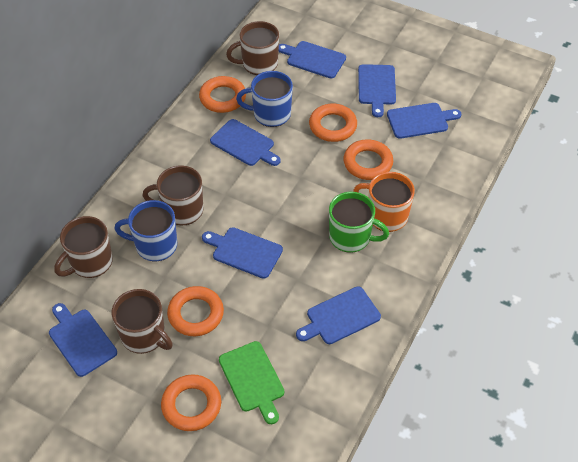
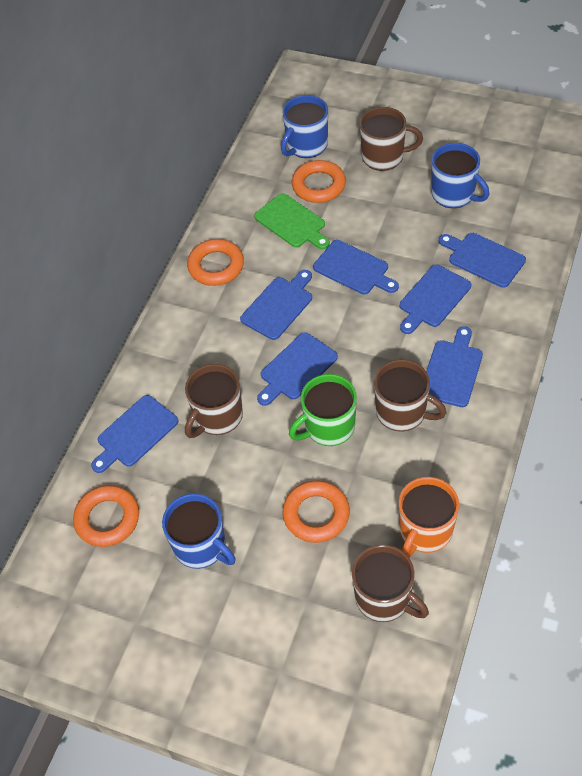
blue mug: 2 -> 3
orange ring: 5 -> 4

